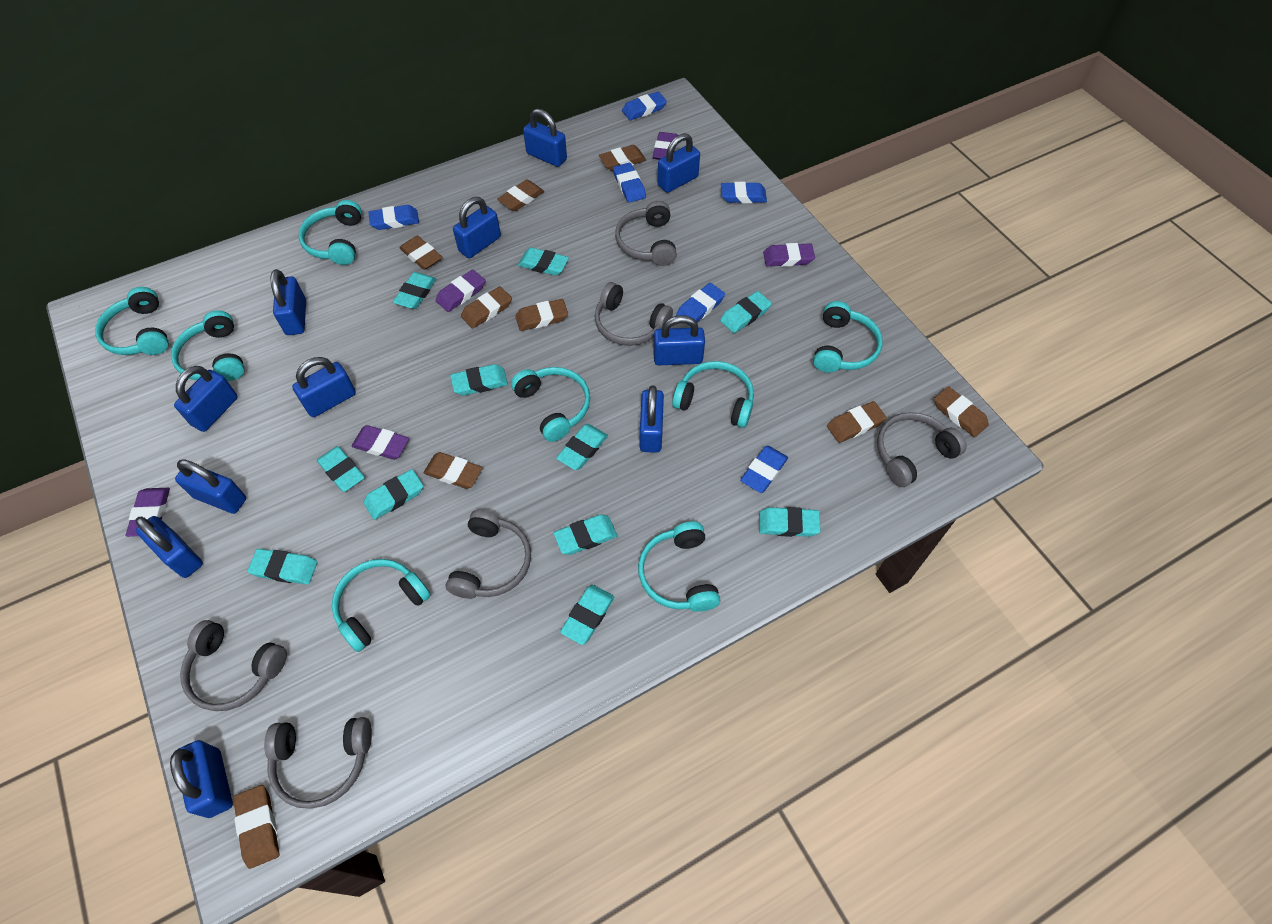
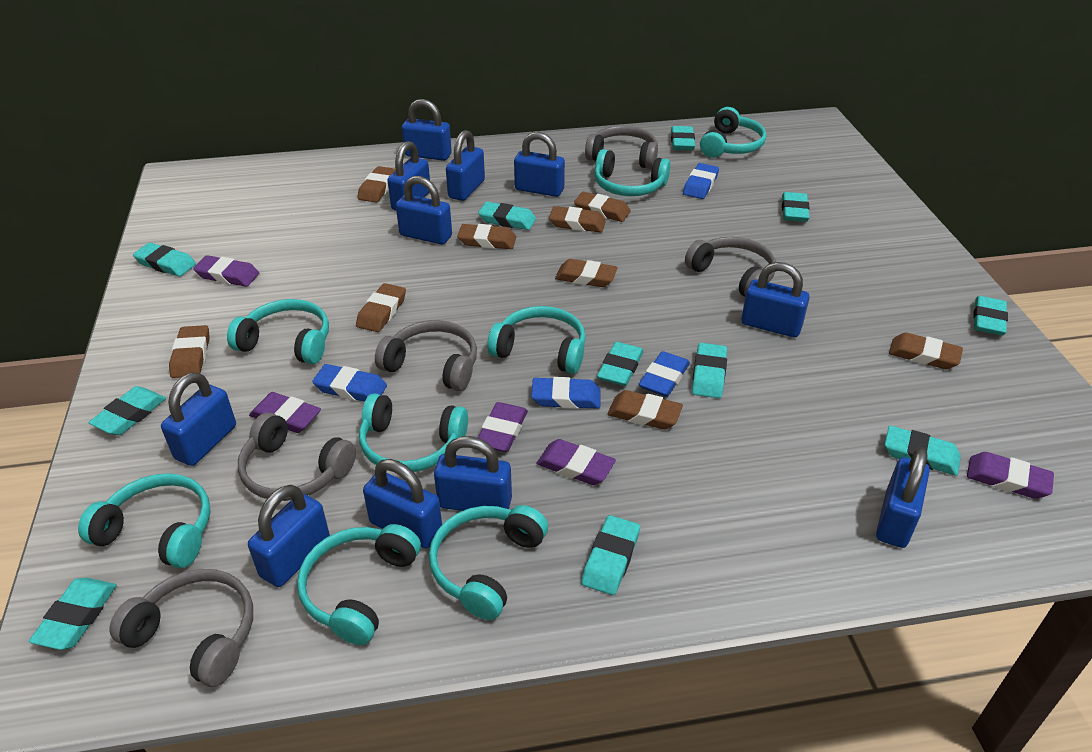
blue eraser: 6 -> 4
grey headphones: 6 -> 5

